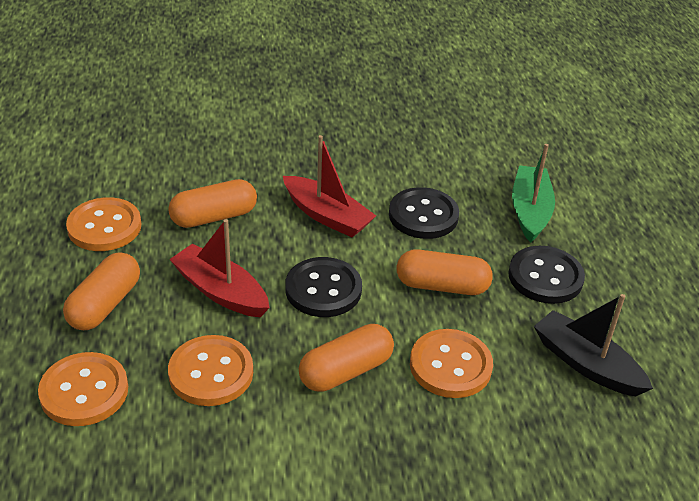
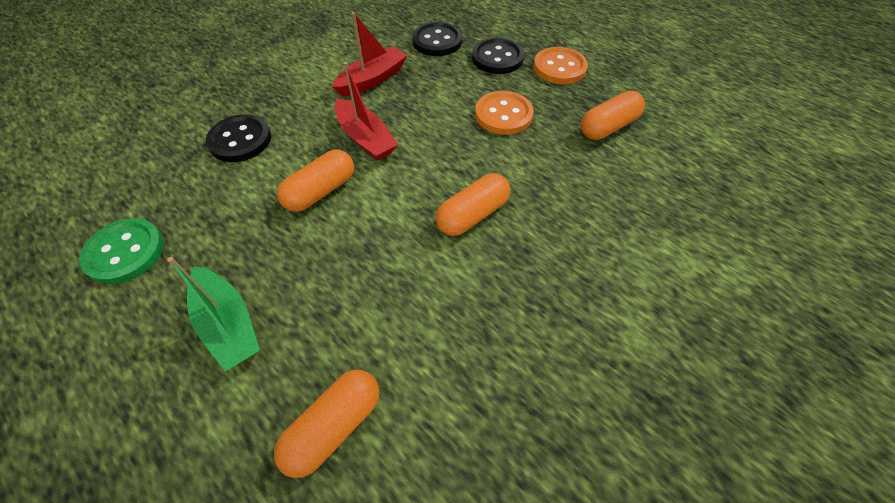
black boat: 1 -> 0
green button: 0 -> 1
orange button: 4 -> 2

